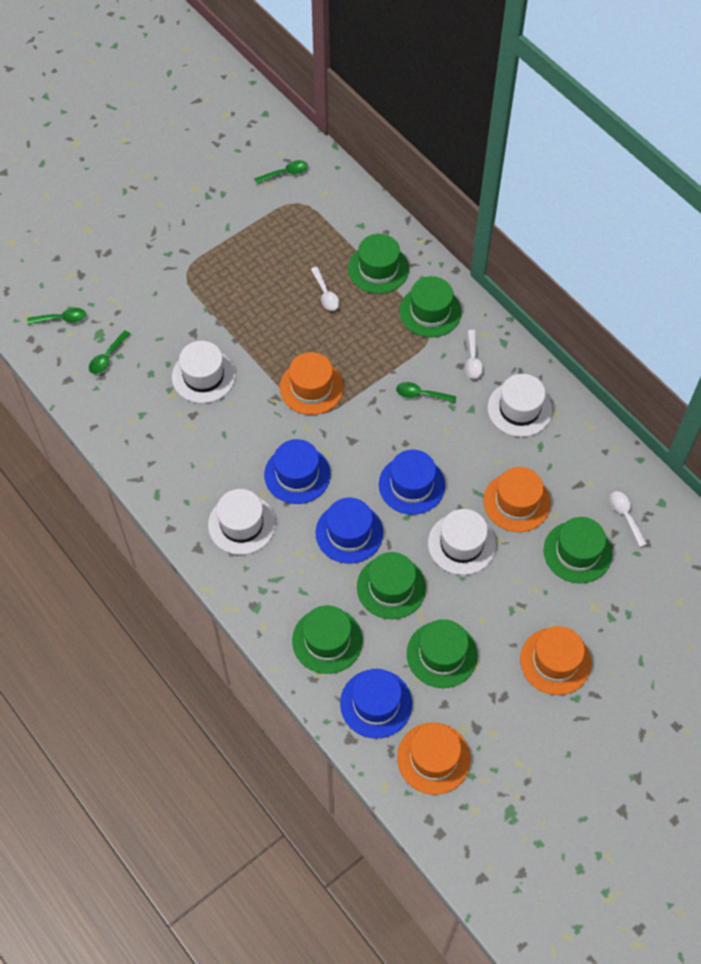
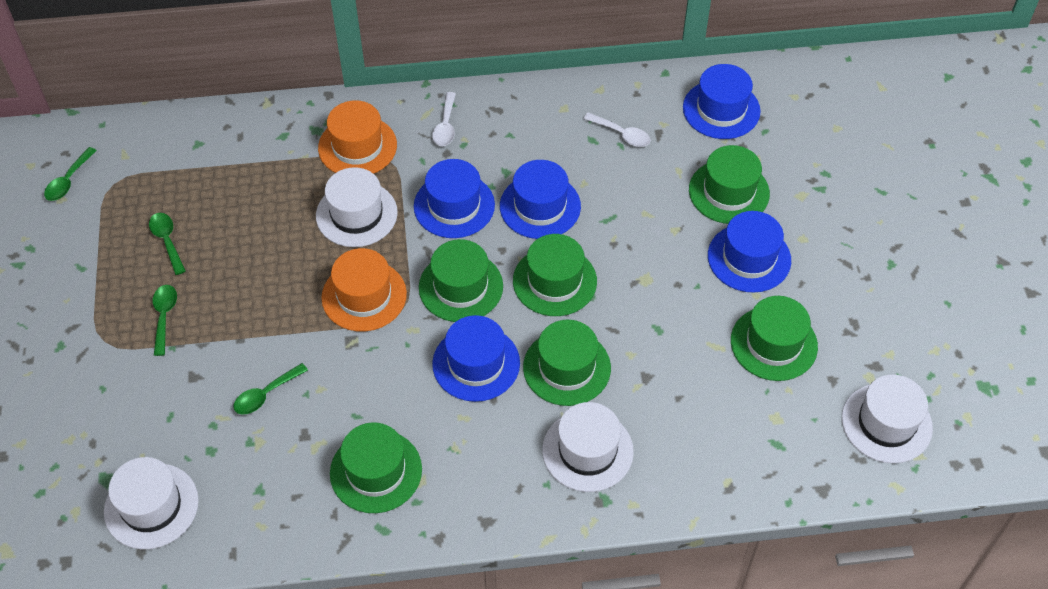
blue hat: 4 -> 5
orange hat: 4 -> 2
white spoon: 3 -> 2

